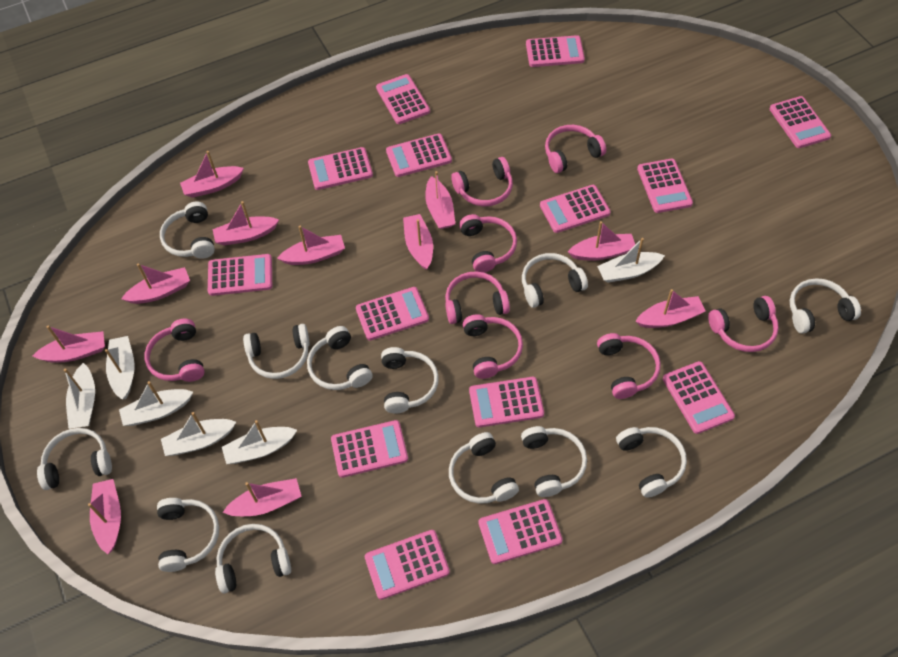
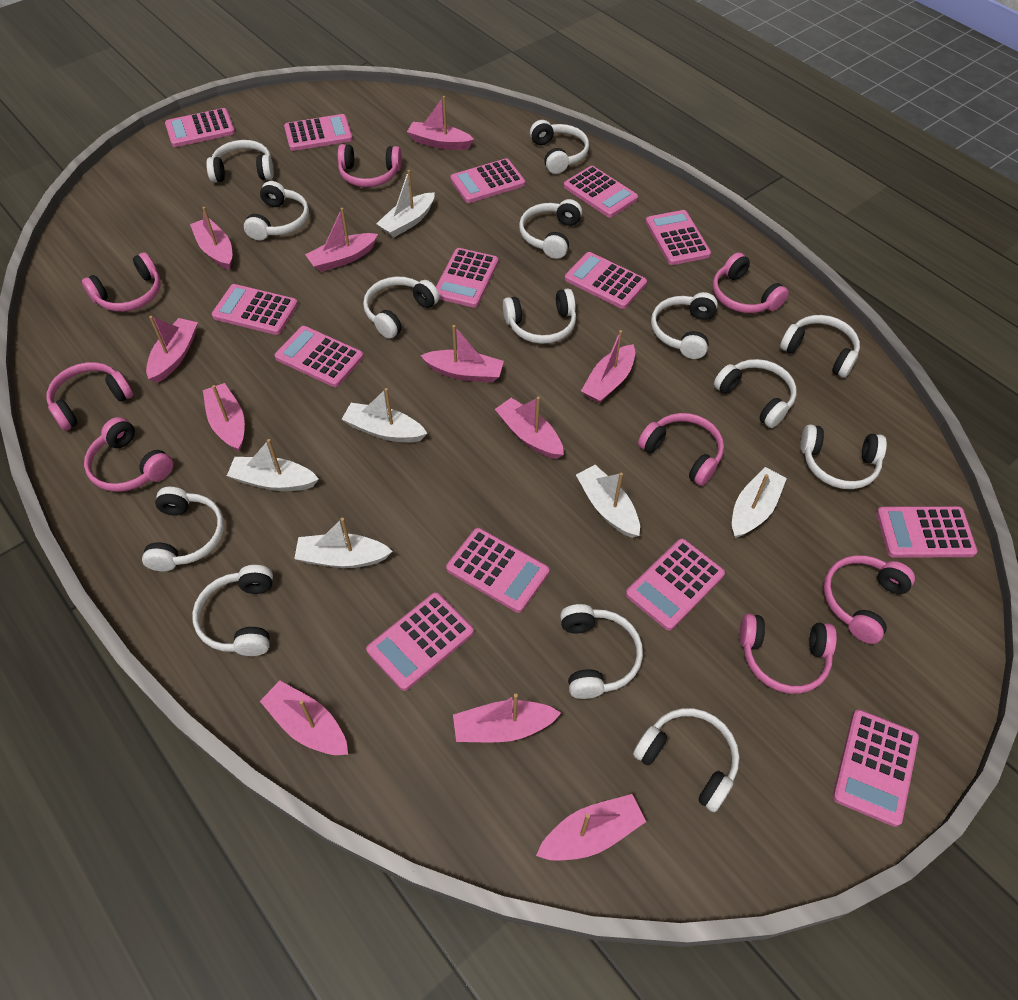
white headphones: 12 -> 14

